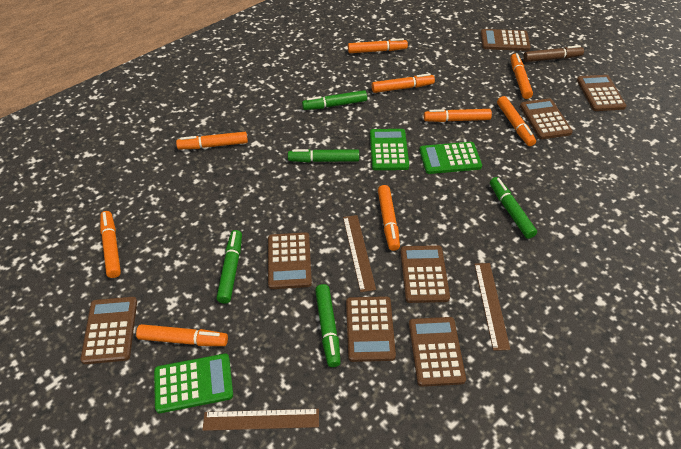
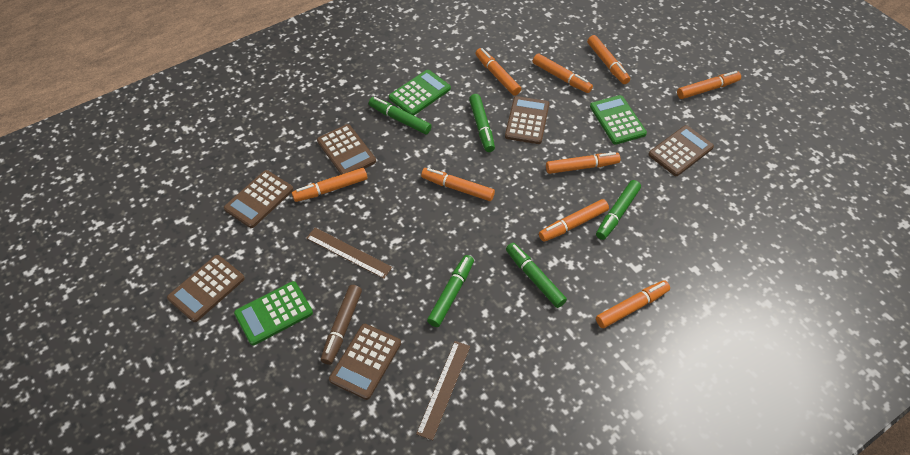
brown calculator: 8 -> 6
brown ruler: 3 -> 2

